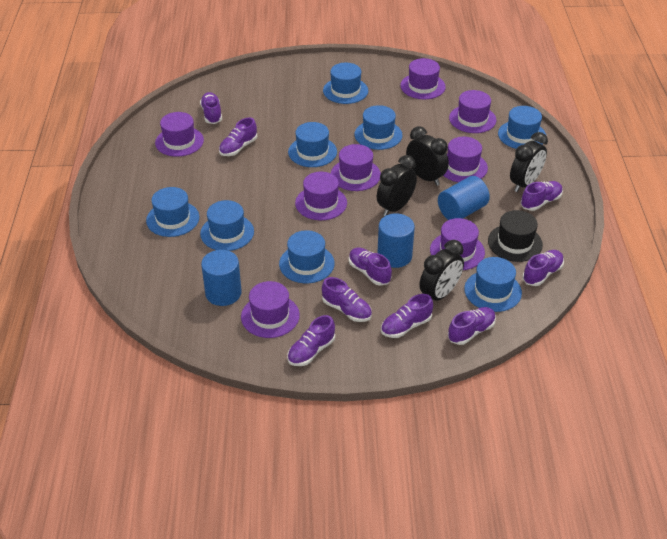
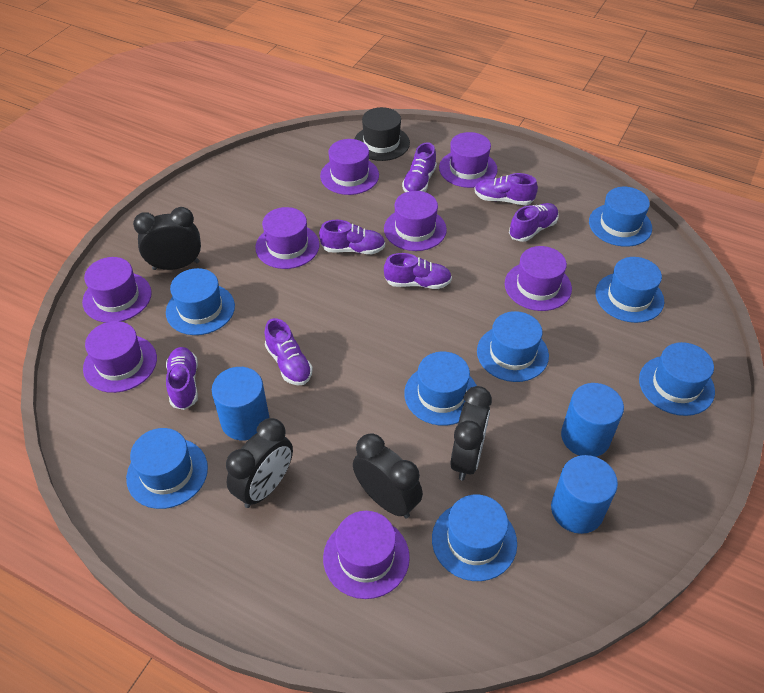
purple shoe: 9 -> 7

